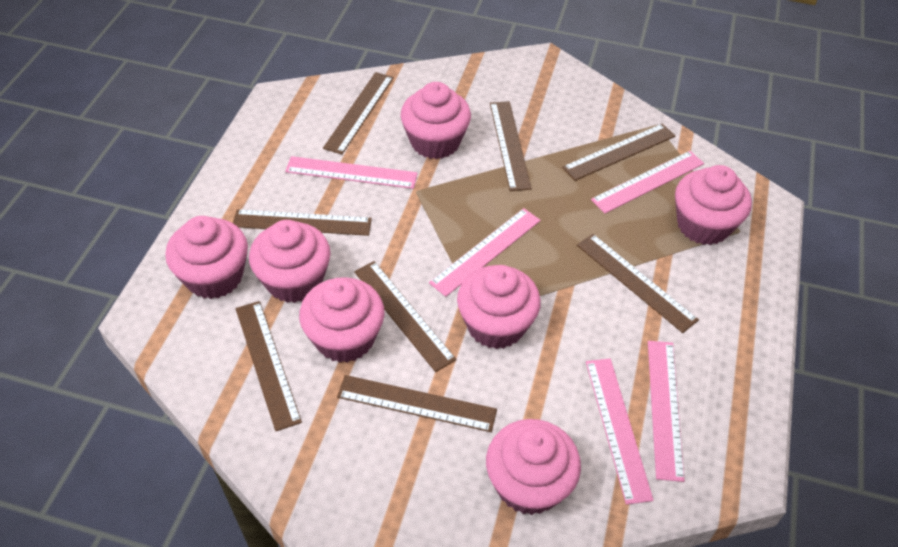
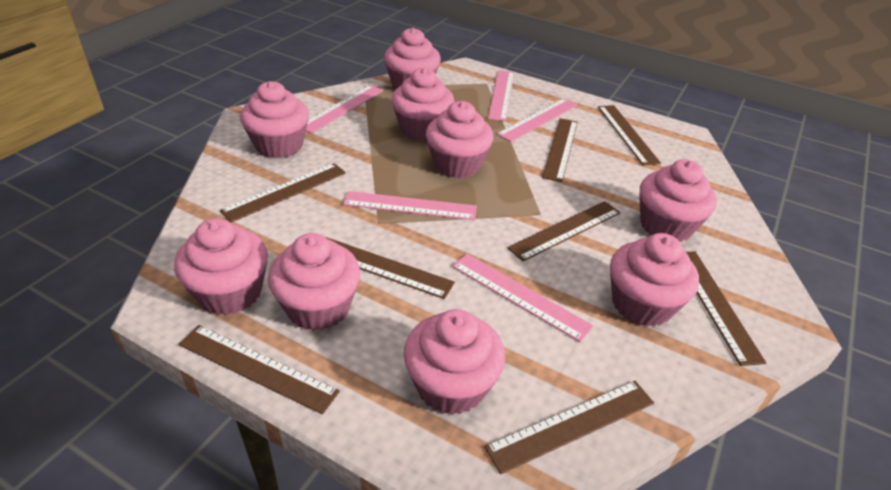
pink cupcake: 7 -> 9

